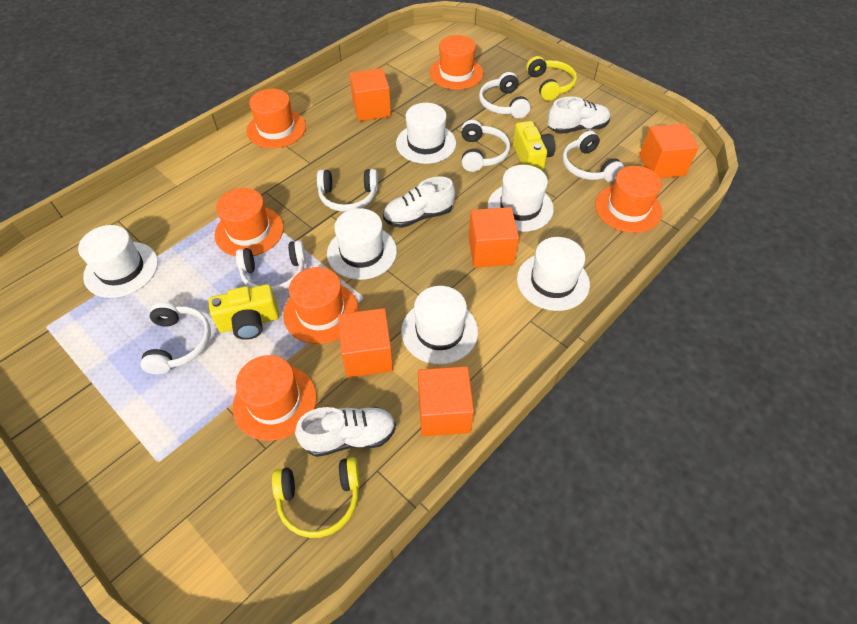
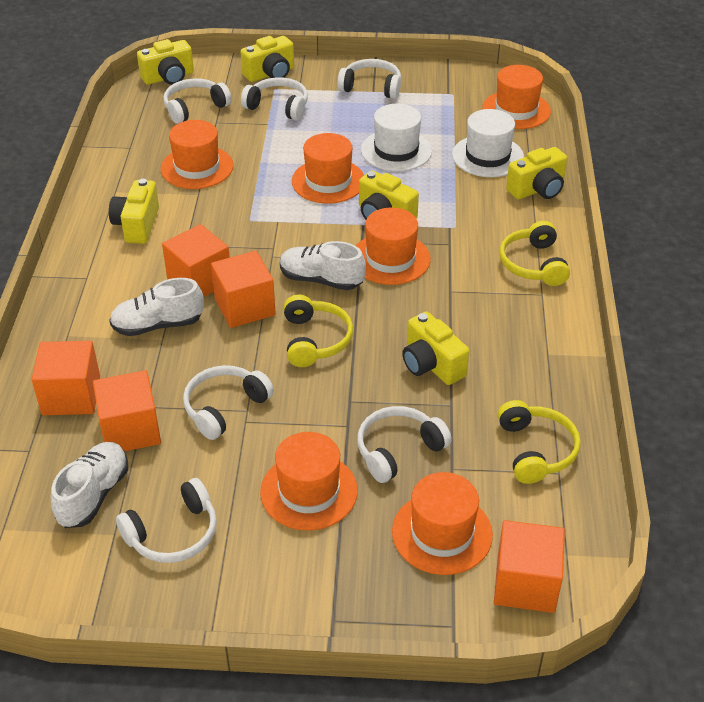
white hat: 6 -> 2
yellow camera: 2 -> 6
yellow headphones: 2 -> 3

